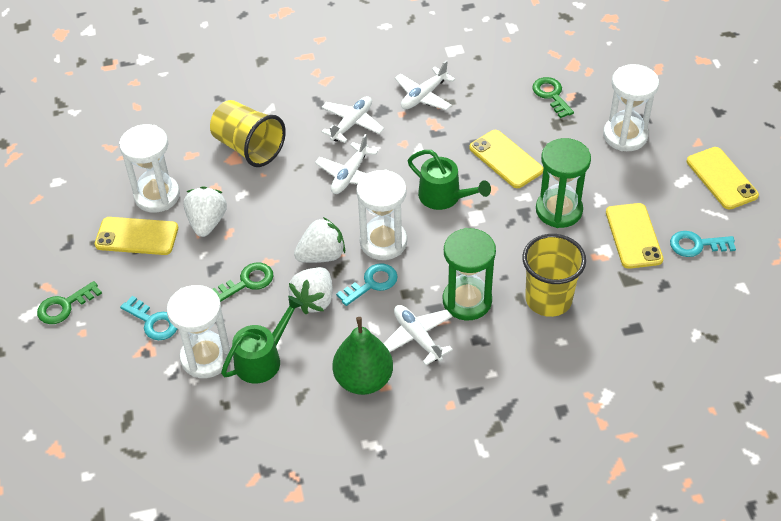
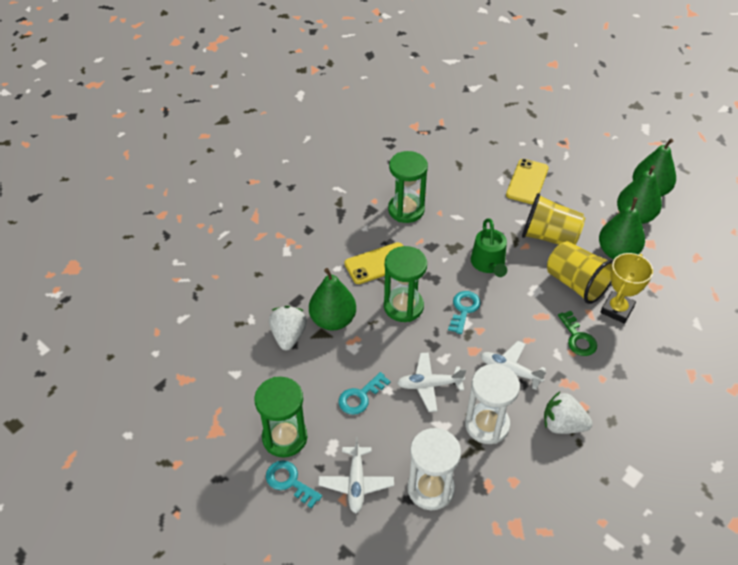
green hourglass: 2 -> 3
green key: 3 -> 1
green pear: 1 -> 4
green watering can: 2 -> 1
white hourglass: 4 -> 2
white plane: 4 -> 3
white strawberry: 3 -> 2
yellow phone: 4 -> 2
yellow trophy: 0 -> 1

